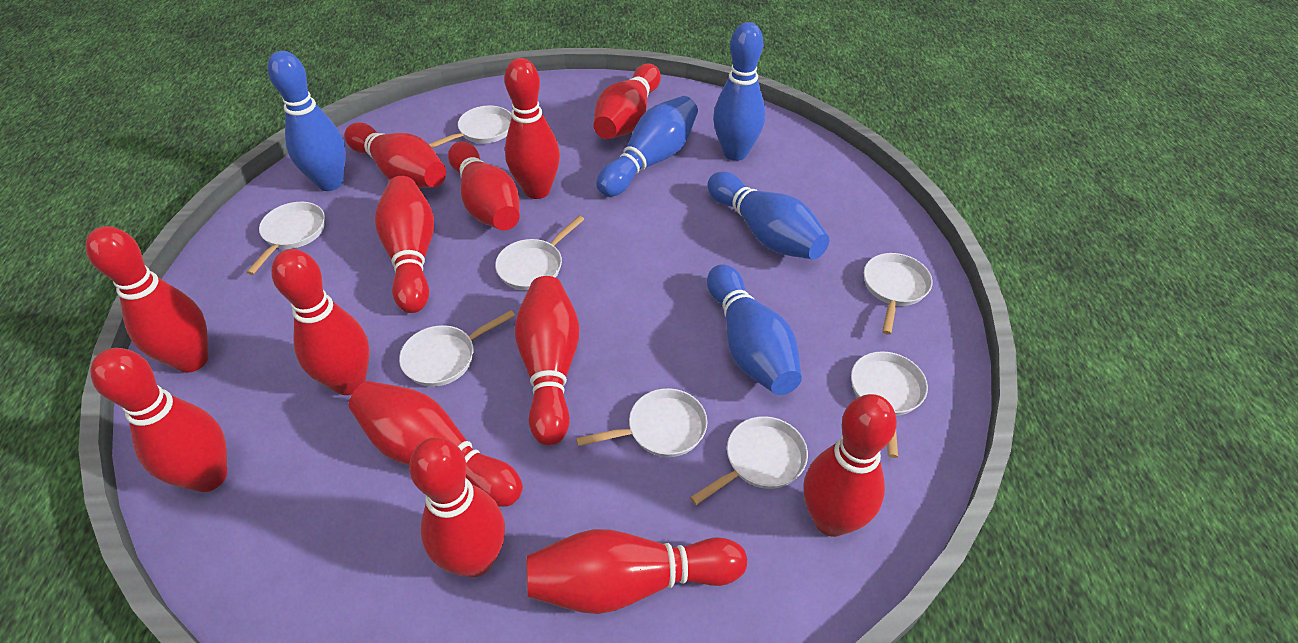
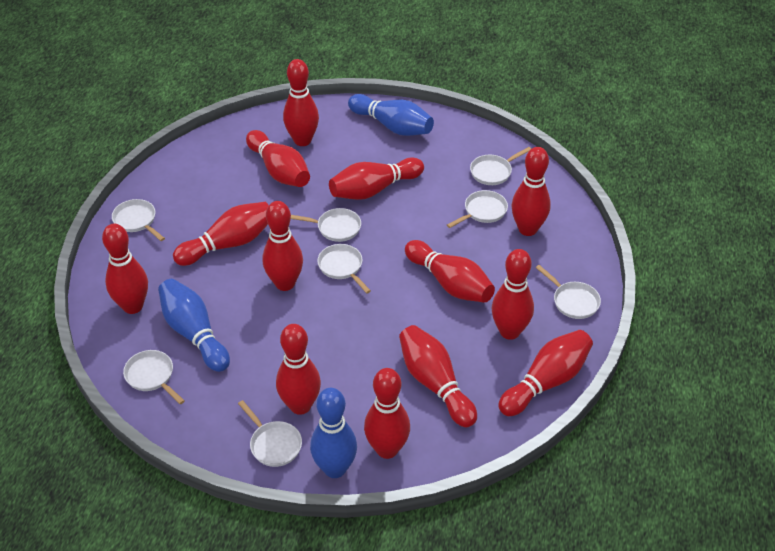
blue bowling pin: 5 -> 3

